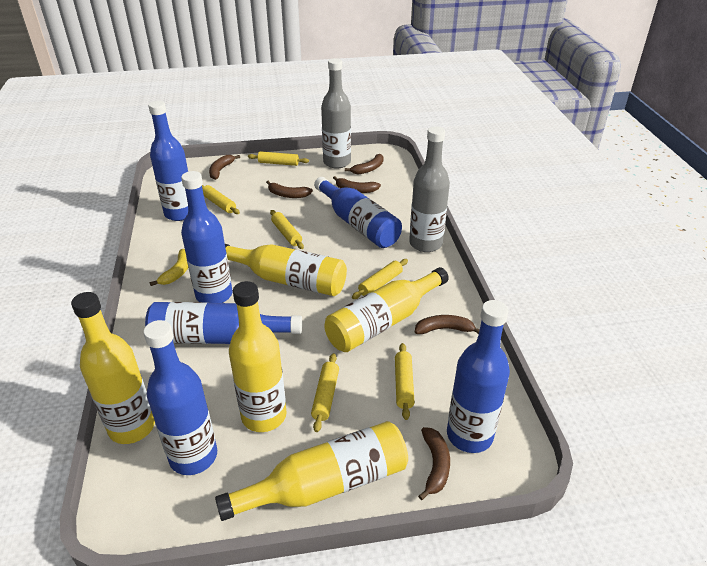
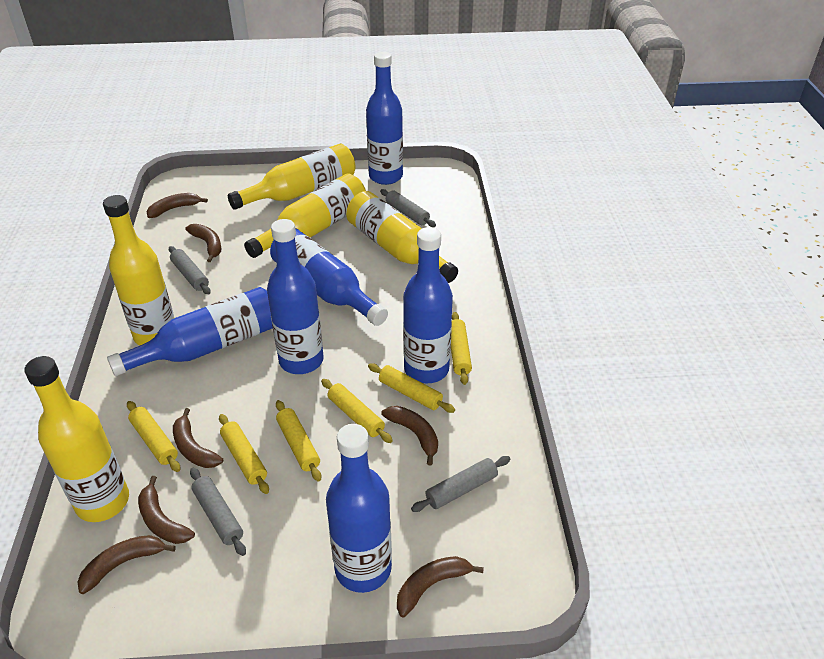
brown banana: 6 -> 7
grey bottle: 2 -> 0
grey rolling pin: 0 -> 4
yellow banana: 1 -> 0

